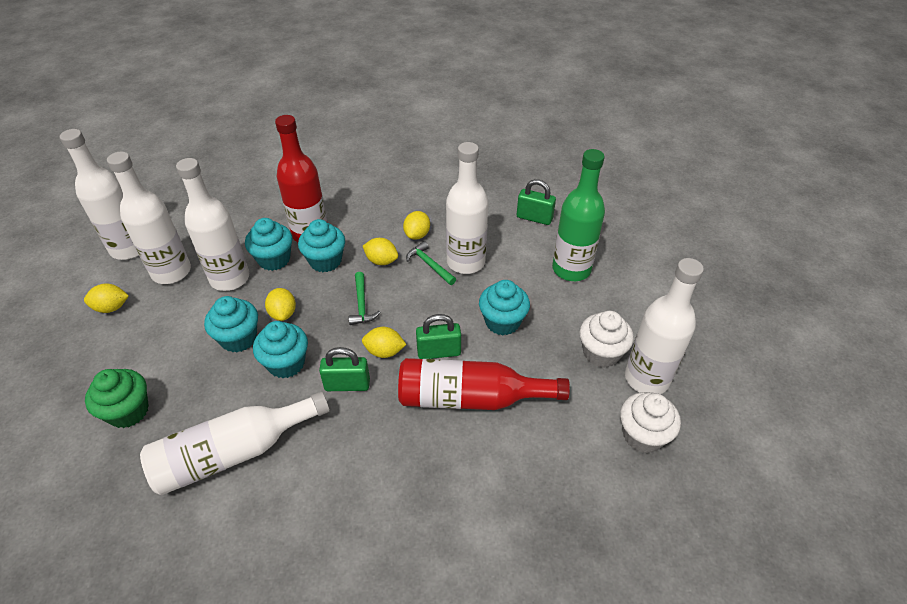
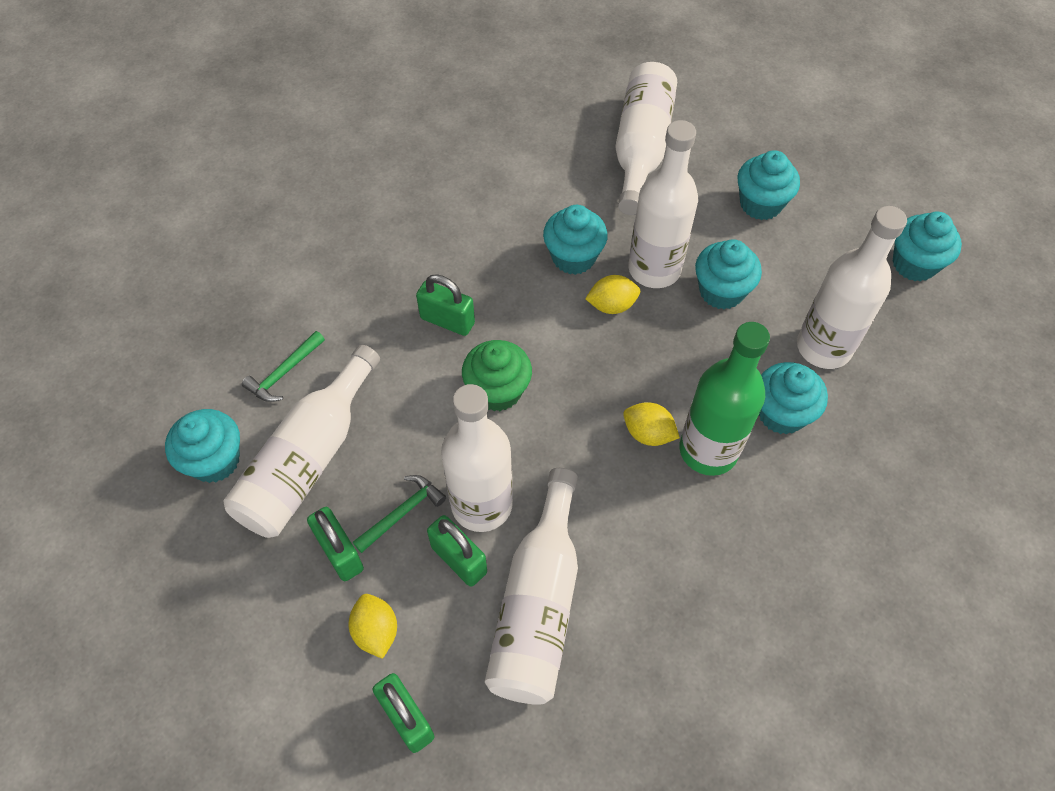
green padlock: 3 -> 4
red bottle: 2 -> 0
turquoise cupcake: 5 -> 6
white cupcake: 2 -> 0
yellow lemon: 5 -> 3

